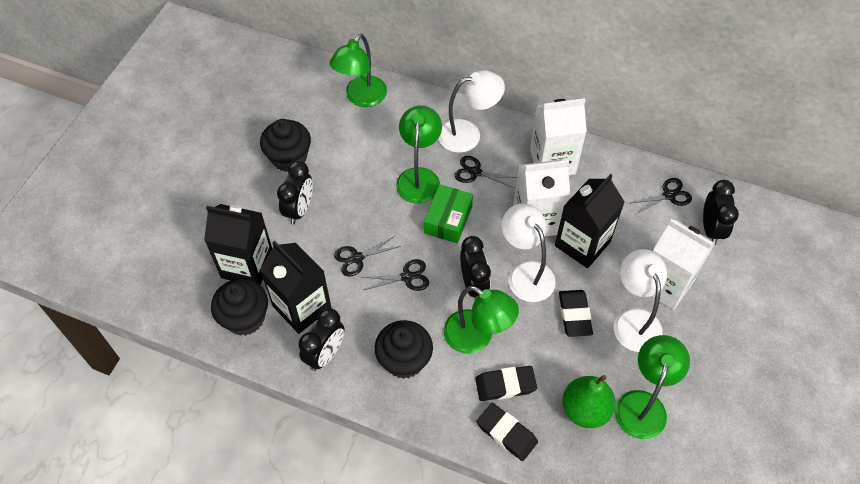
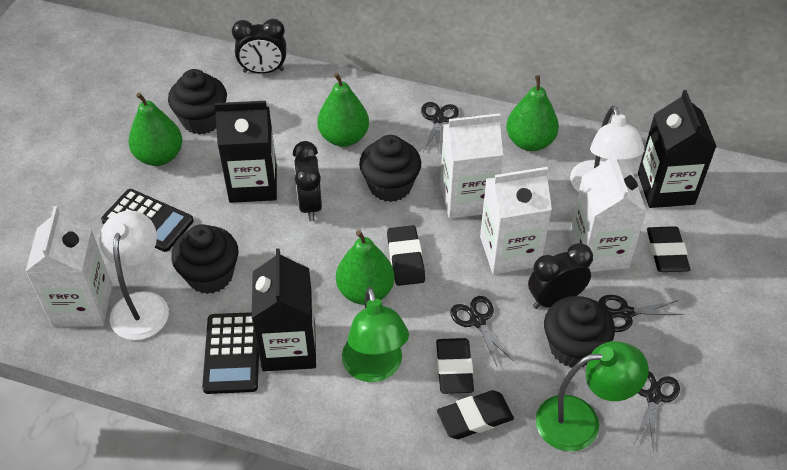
black calculator: 0 -> 2
black clock: 4 -> 3
black cupcake: 3 -> 4
black eraser: 3 -> 4
green box: 1 -> 0
green lamp: 4 -> 2
green pear: 1 -> 4
white carton: 3 -> 4
white lamp: 3 -> 2

